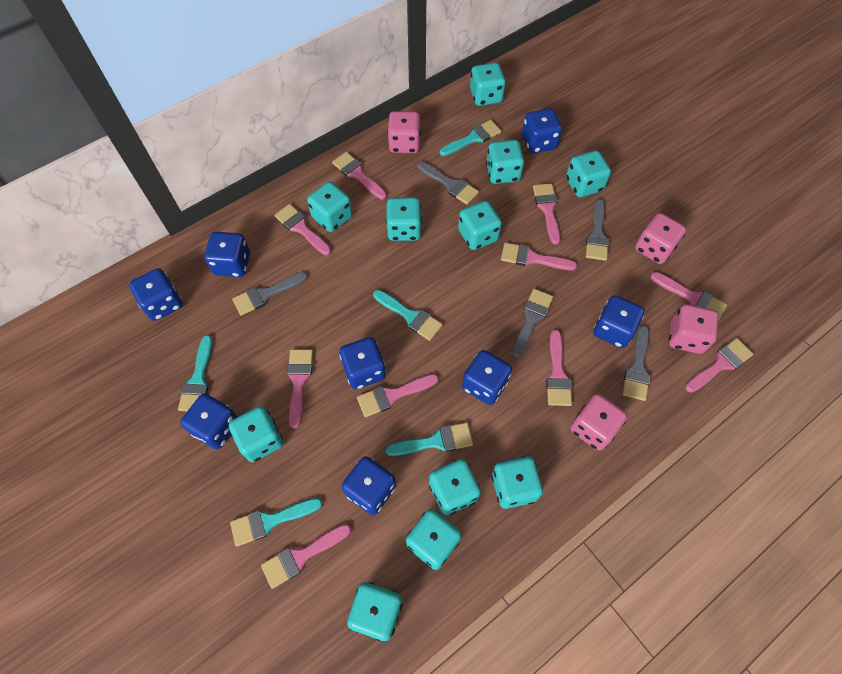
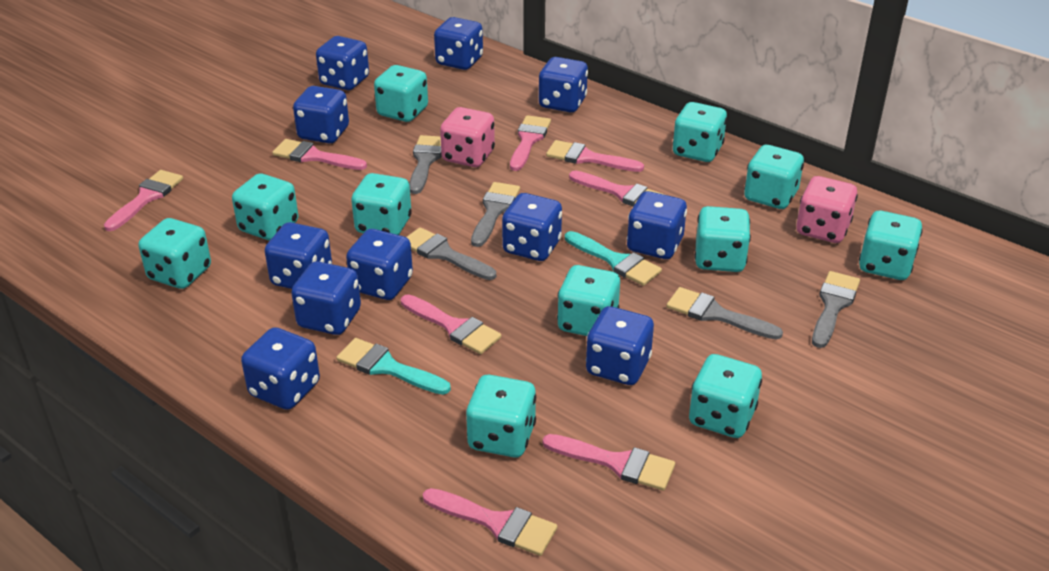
blue dice: 8 -> 11
pink brush: 10 -> 8
pink dice: 4 -> 2
turquoise brush: 5 -> 2

